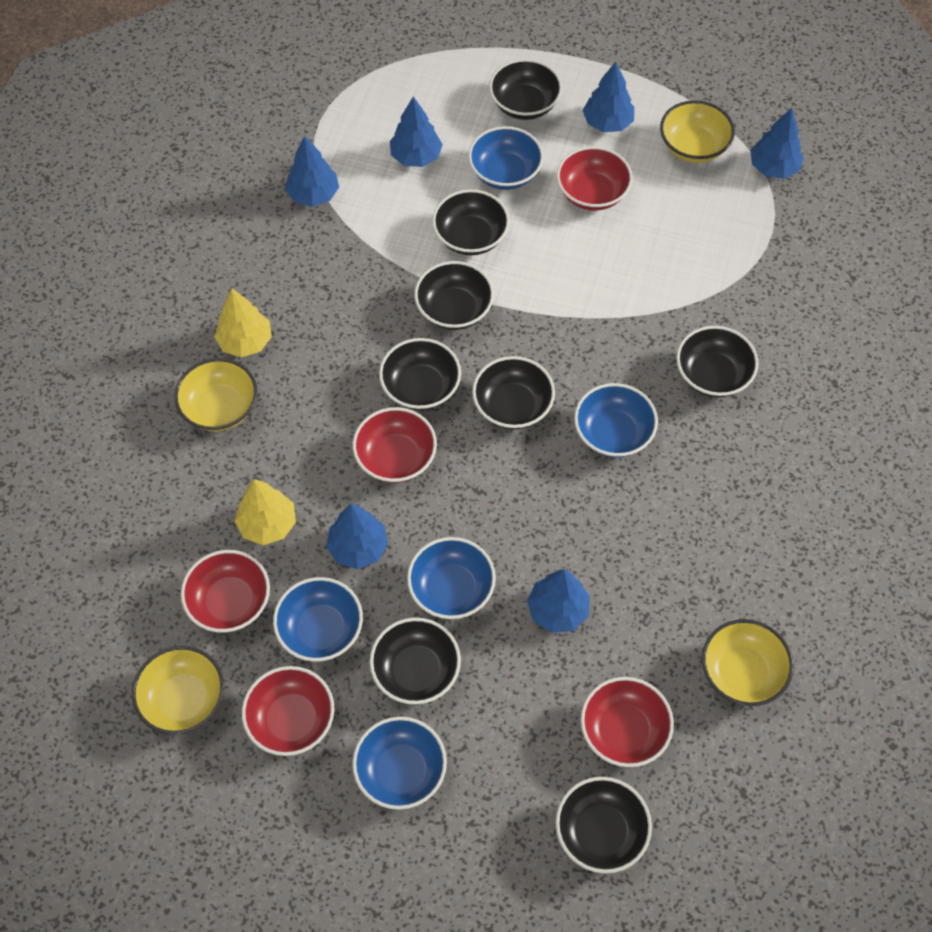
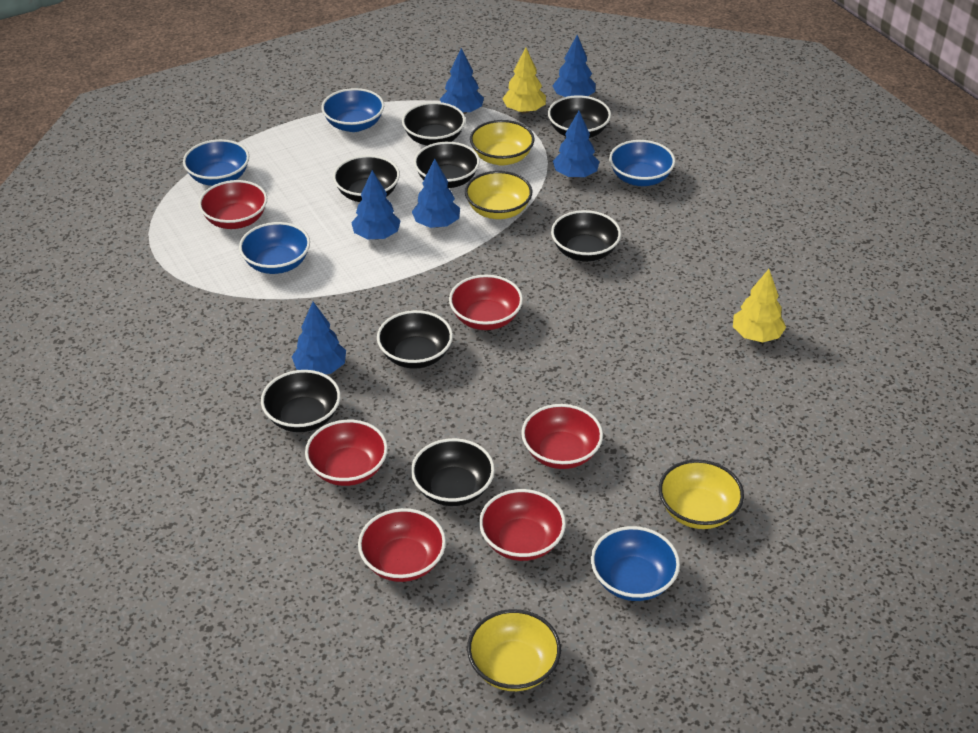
red bowl: 5 -> 6

